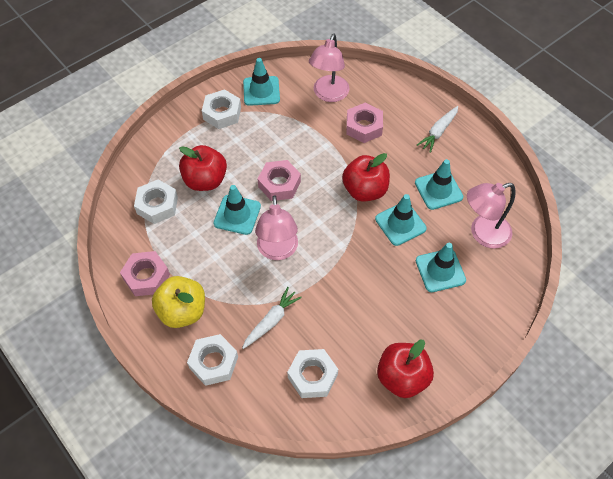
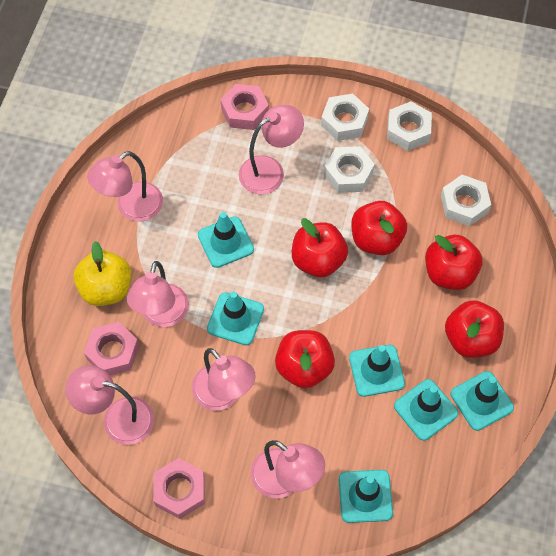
pink lamp: 3 -> 6
red apple: 3 -> 5
turquoise traffic cone: 5 -> 6
white carrot: 2 -> 0

